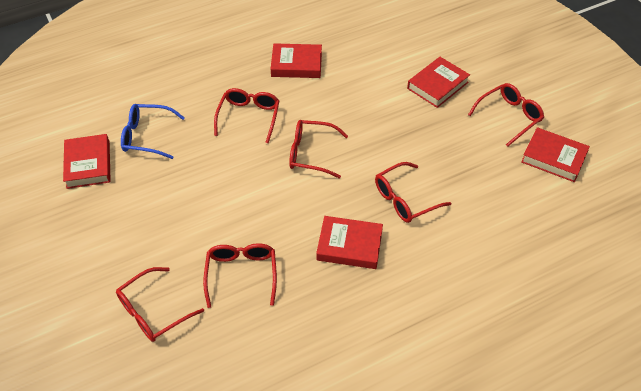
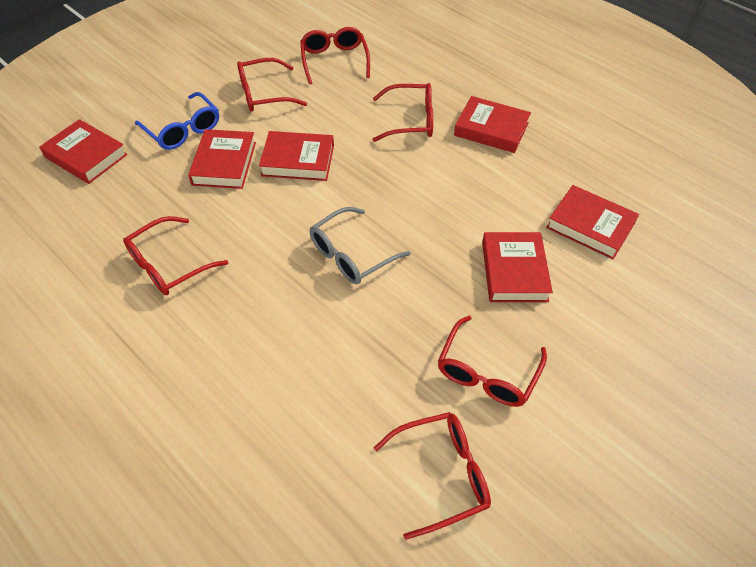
grey glasses: 0 -> 1
red book: 5 -> 6

